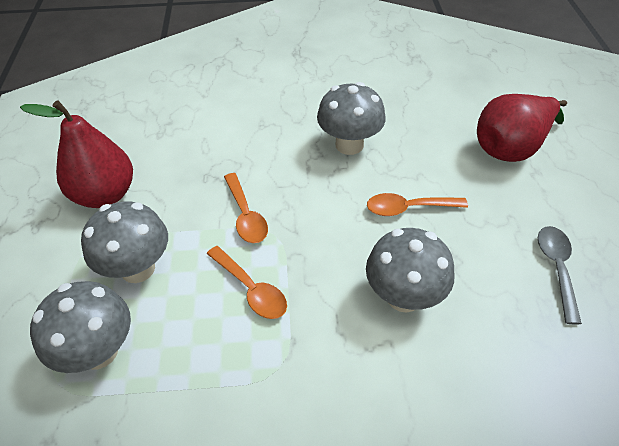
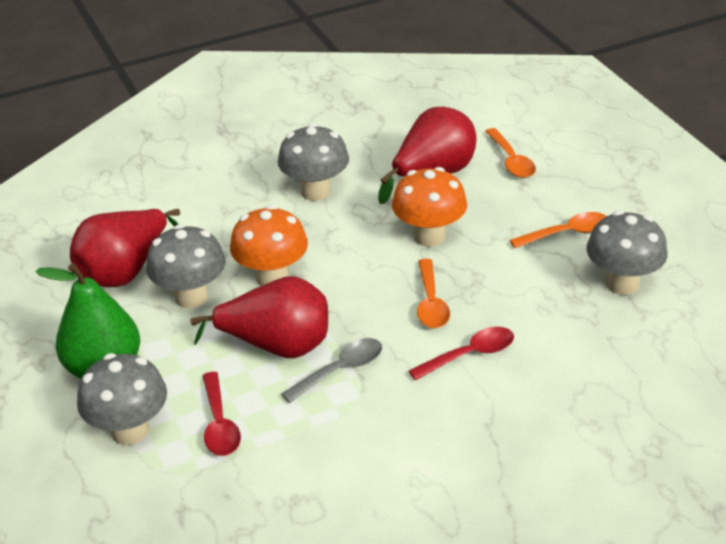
green pear: 0 -> 1
orange mushroom: 0 -> 2
red pear: 2 -> 3
red spoon: 0 -> 2

